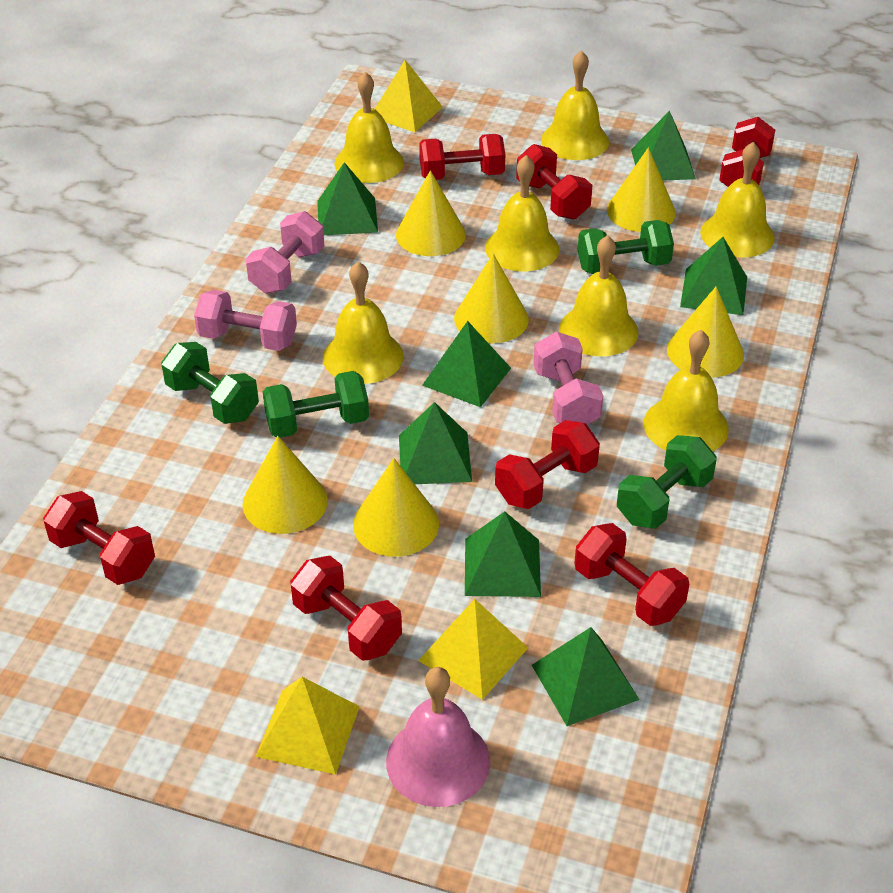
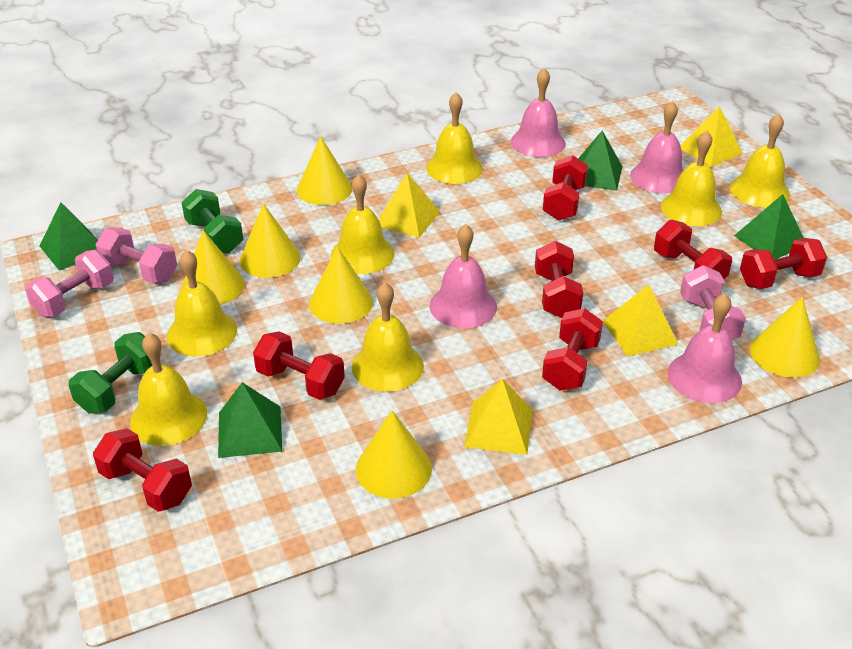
green dumbbell: 4 -> 2
green pyramid: 7 -> 4
pink bell: 1 -> 4
yellow pyramid: 3 -> 4

